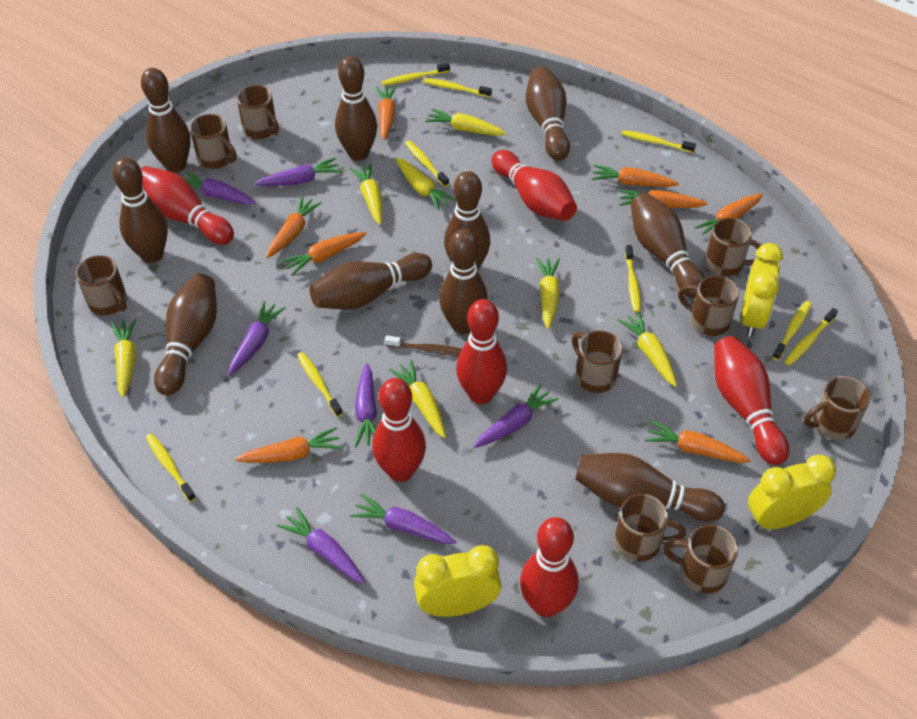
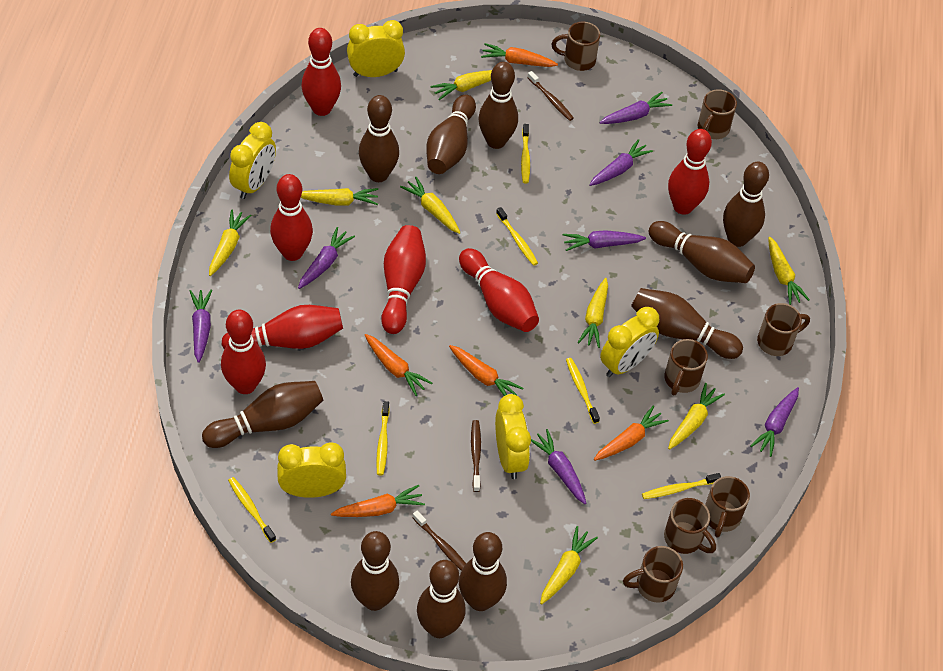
brown mug: 9 -> 7
brown toothbrush: 1 -> 3
orange carrot: 8 -> 5
red bowling pin: 6 -> 7
yellow carrot: 7 -> 8
yellow clock: 3 -> 5
yellow toothbrush: 9 -> 6

